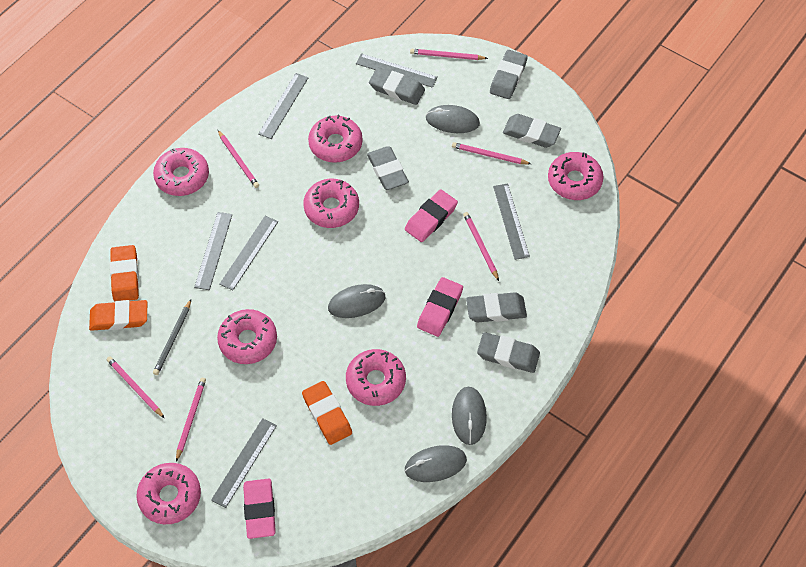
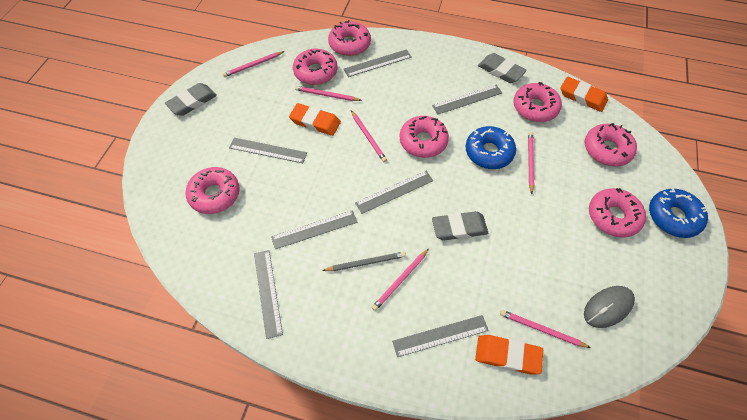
blue donut: 0 -> 2
grey eraser: 6 -> 3
grey mouse: 4 -> 1
grey ruler: 6 -> 7
pink eraser: 3 -> 0

